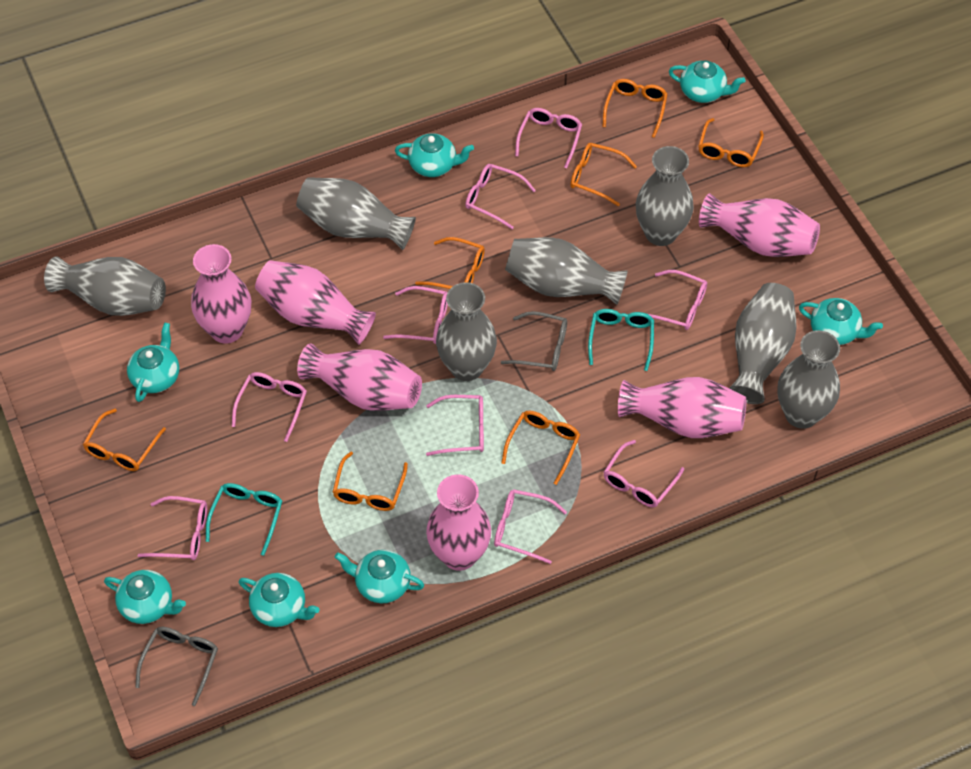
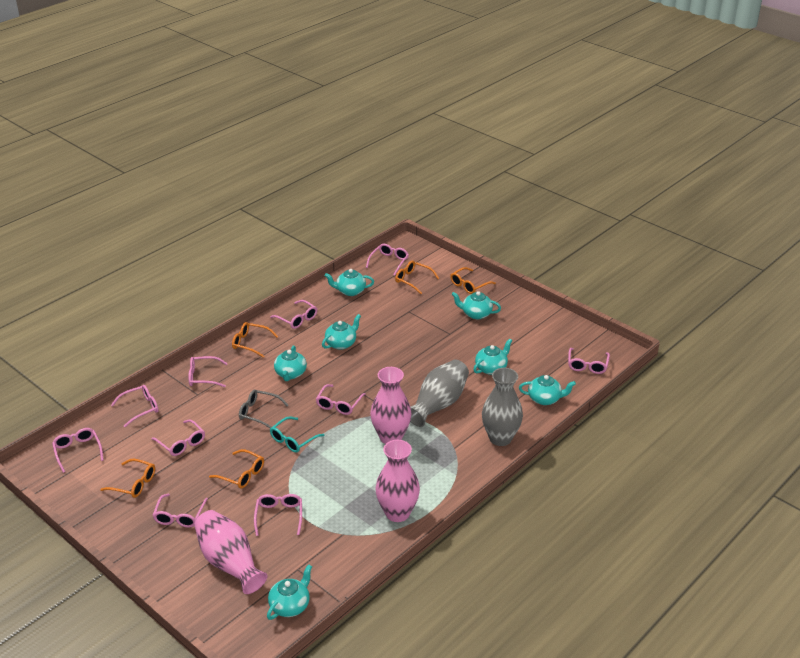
grey glasses: 2 -> 1
grey vase: 7 -> 2
orange glasses: 7 -> 5
pink glasses: 9 -> 10
pink vase: 6 -> 3
turquoise glasses: 2 -> 1

